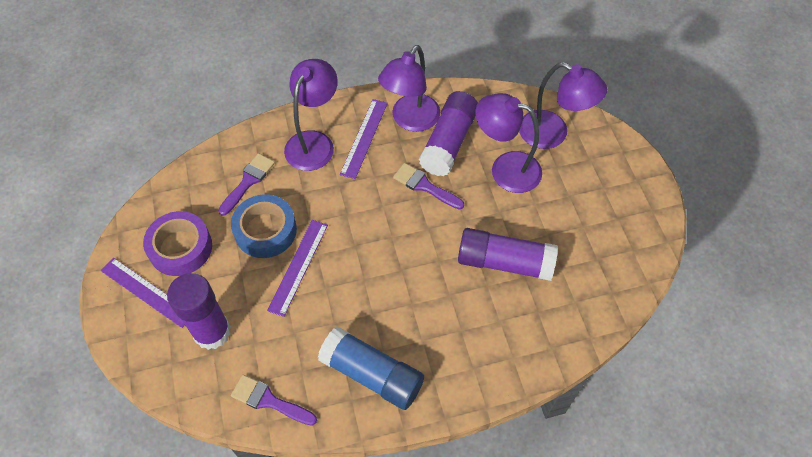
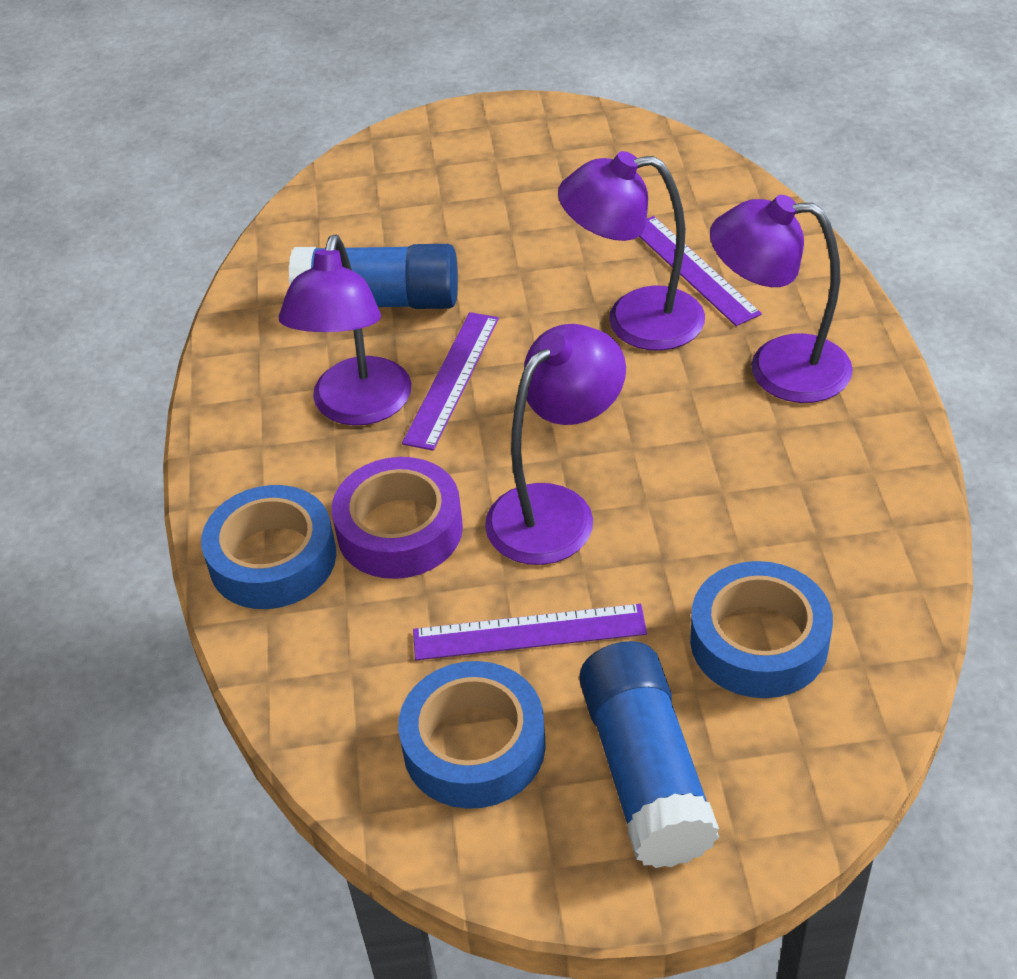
blue glue stick: 1 -> 2
blue tape: 1 -> 3
purple brush: 3 -> 0
purple glue stick: 3 -> 0

